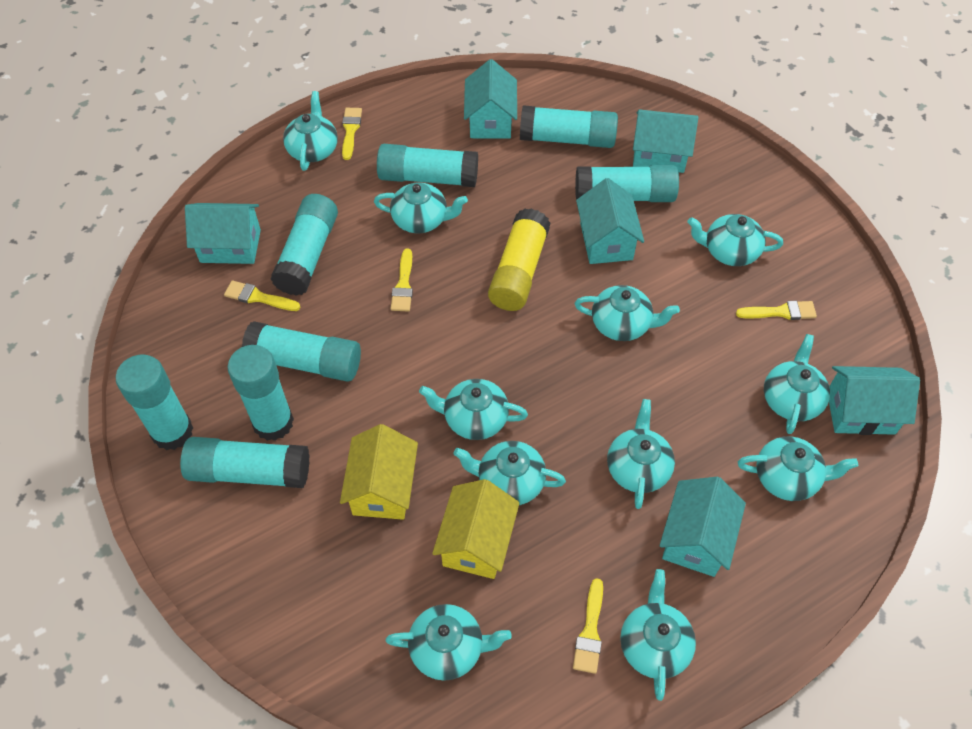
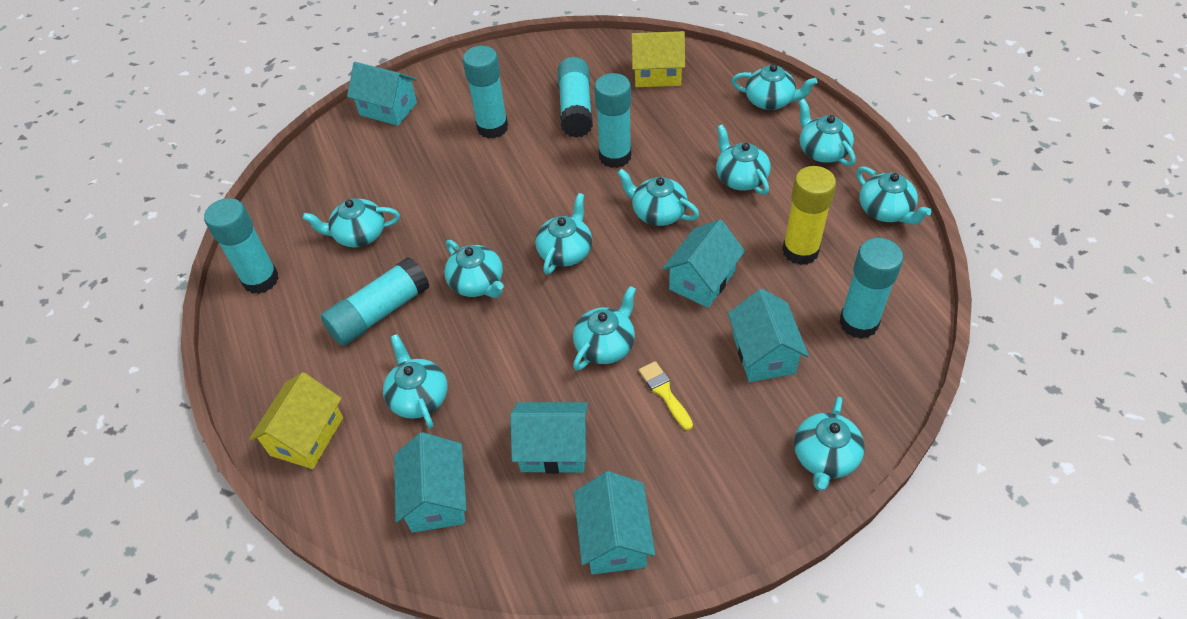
turquoise glue stick: 8 -> 6
yellow brush: 5 -> 1

